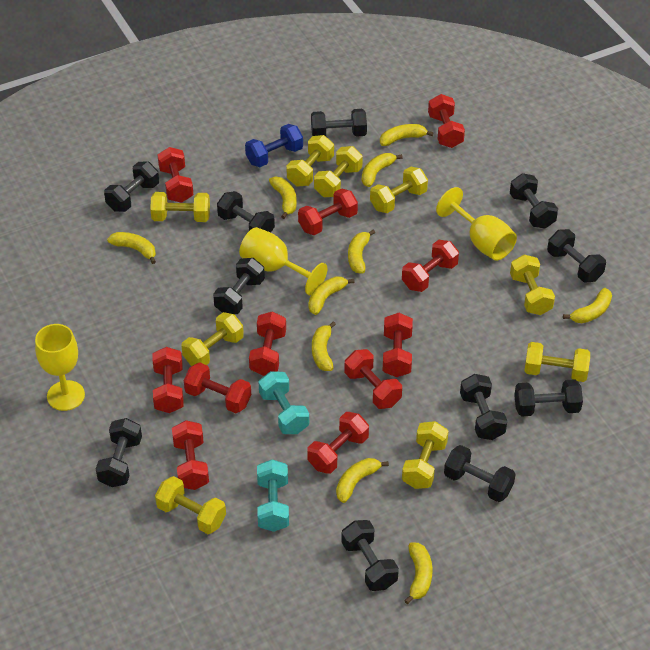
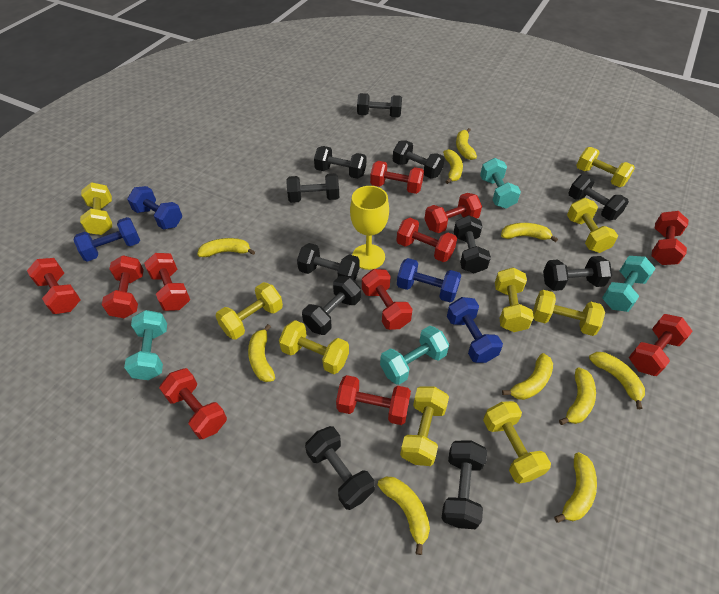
blue dumbbell: 1 -> 4
turquoise dumbbell: 2 -> 4
yellow goblet: 3 -> 1

